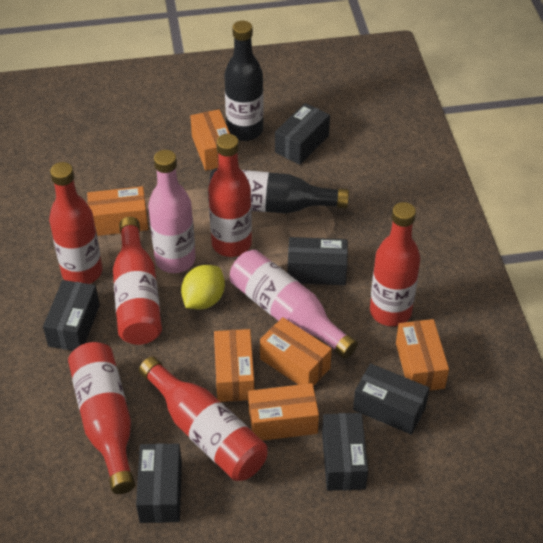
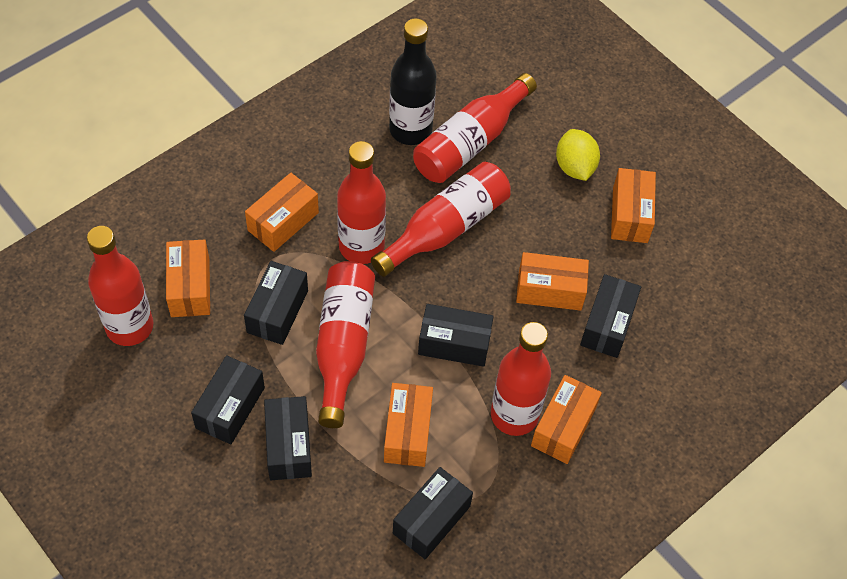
black bottle: 2 -> 1
pink bottle: 2 -> 0

